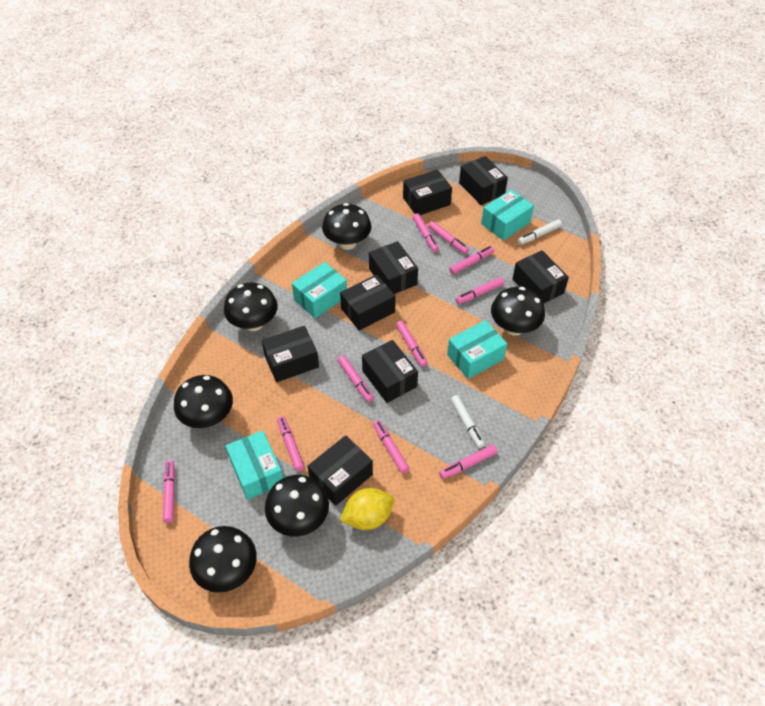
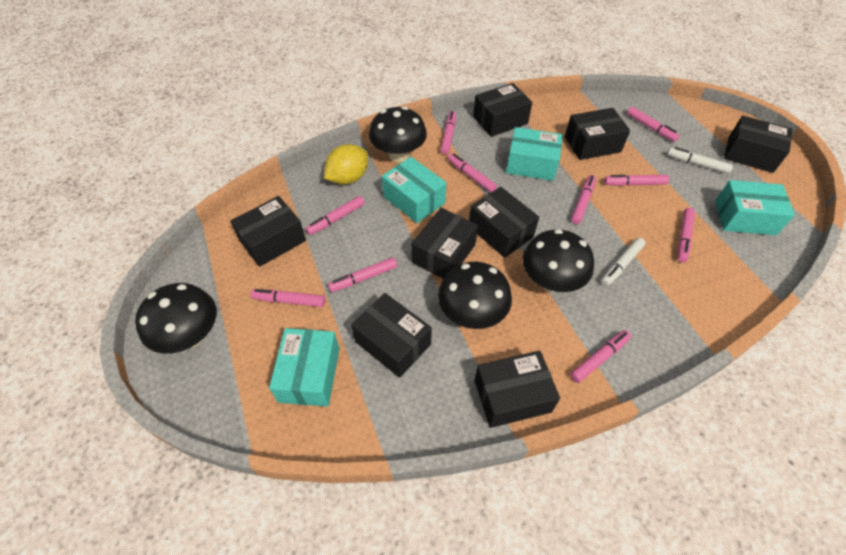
black mushroom: 6 -> 4

